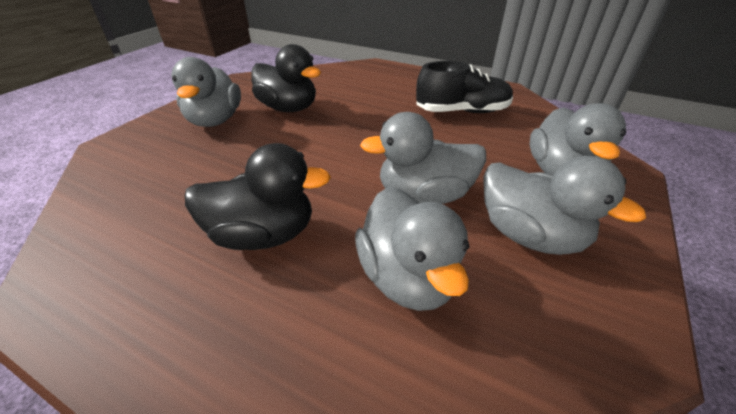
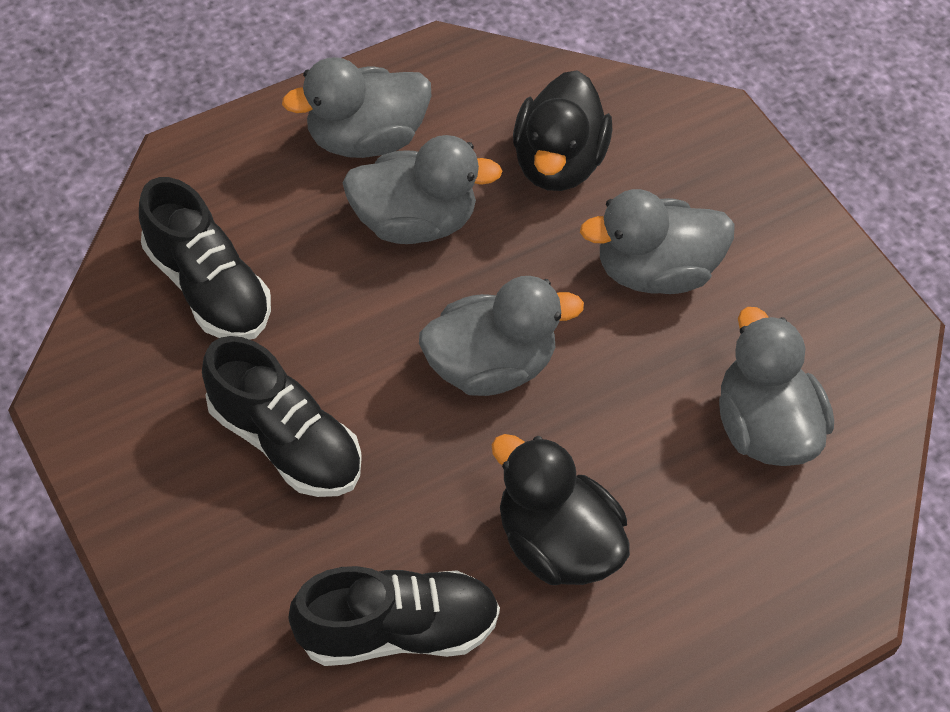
black shoe: 1 -> 3

